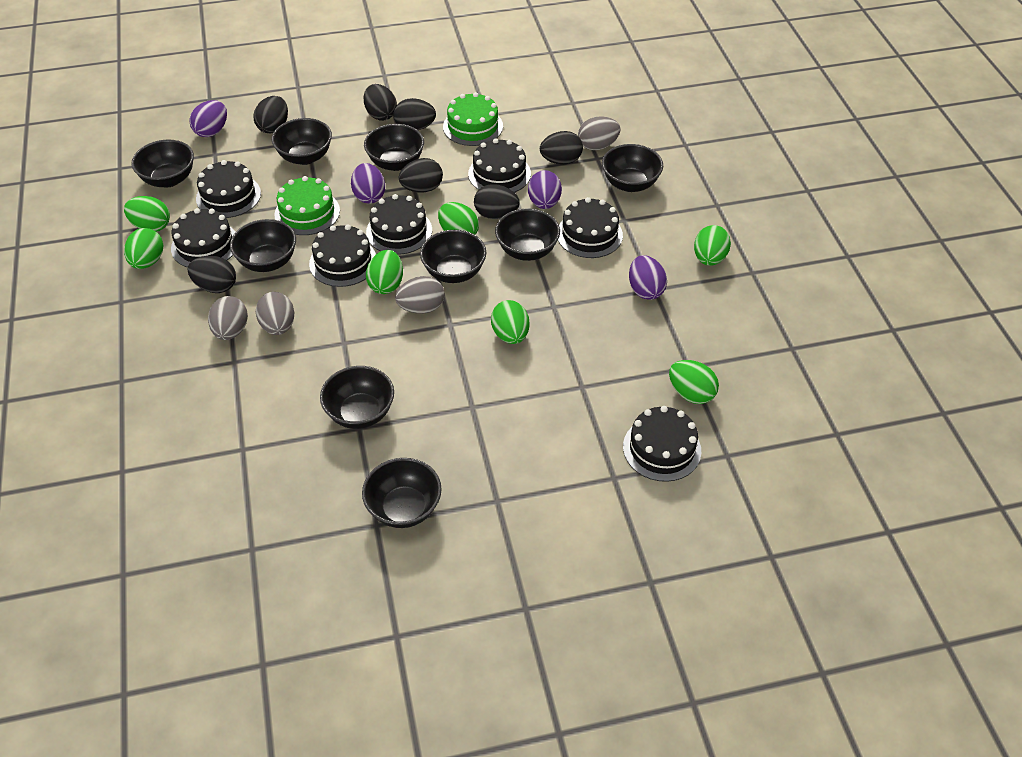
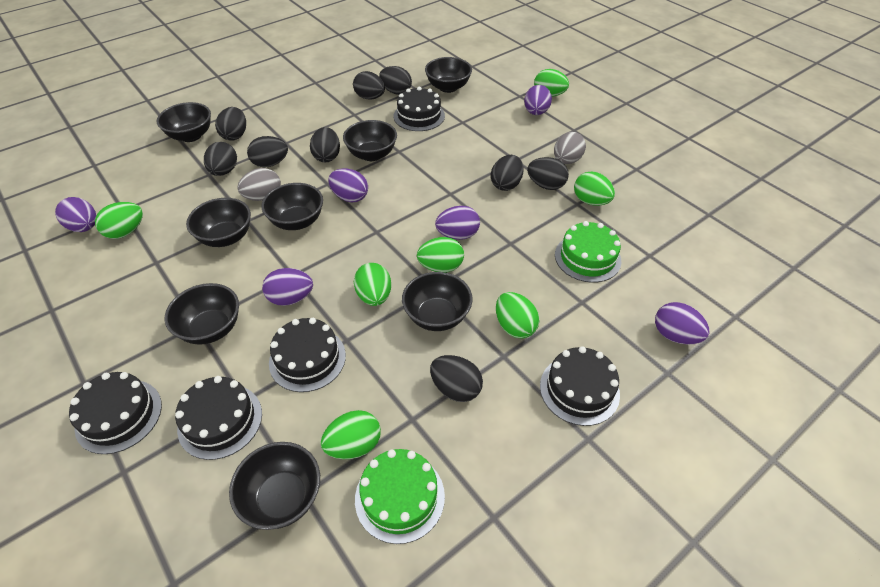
black bowl: 9 -> 8
black cake: 7 -> 5
black egg: 7 -> 9
grey egg: 4 -> 2
purple egg: 4 -> 6

